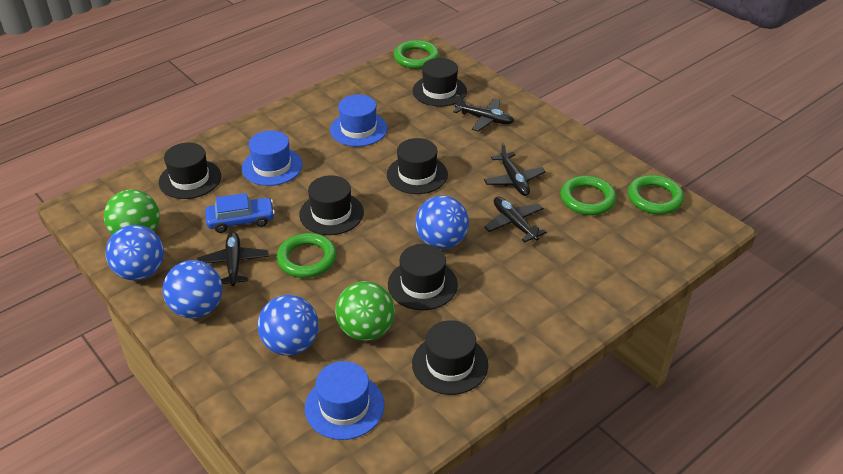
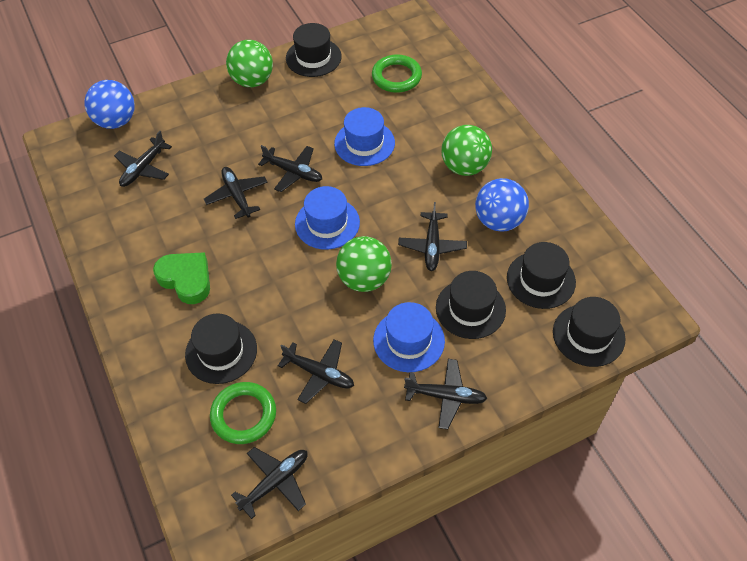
black hat: 6 -> 5
black plane: 4 -> 7
blue ball: 4 -> 2
blue car: 1 -> 0
green ball: 2 -> 3
green heart: 0 -> 1
green ring: 4 -> 2

